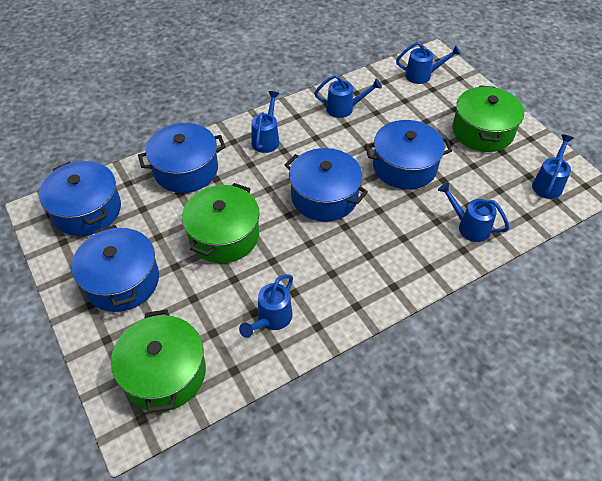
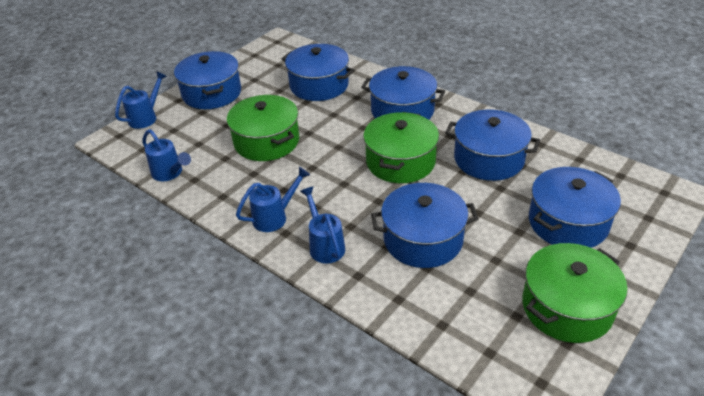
blue pot: 5 -> 6
blue watering can: 6 -> 4

